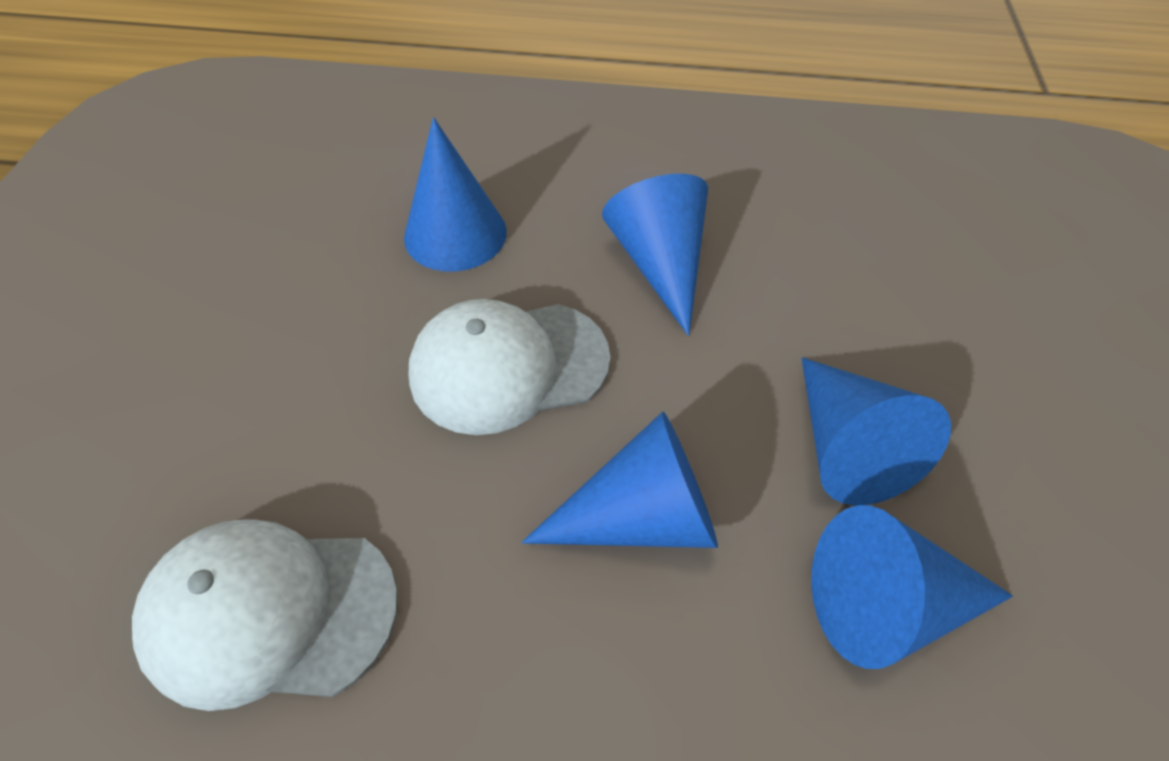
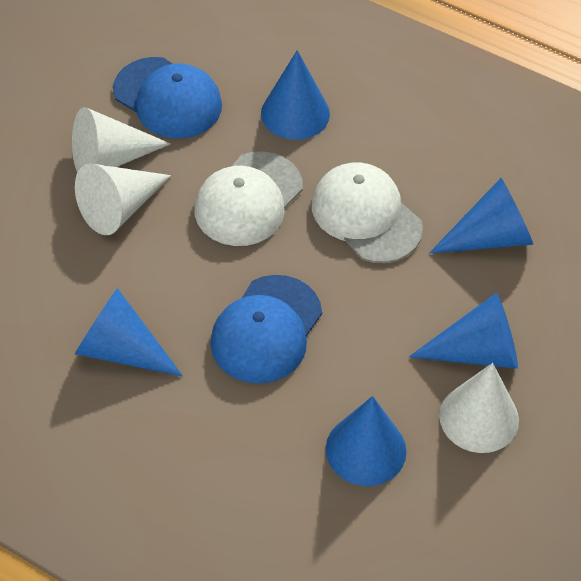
blue cap: 0 -> 2
white cone: 0 -> 3

